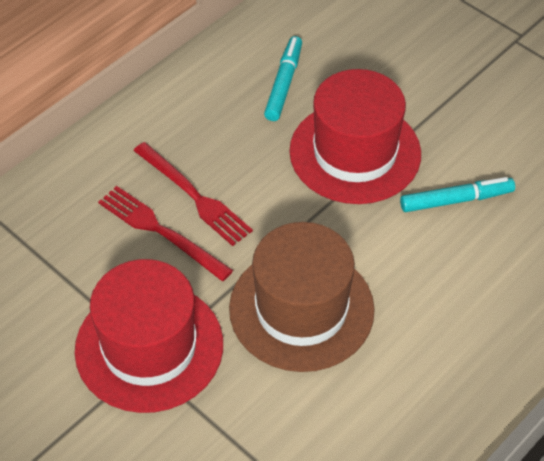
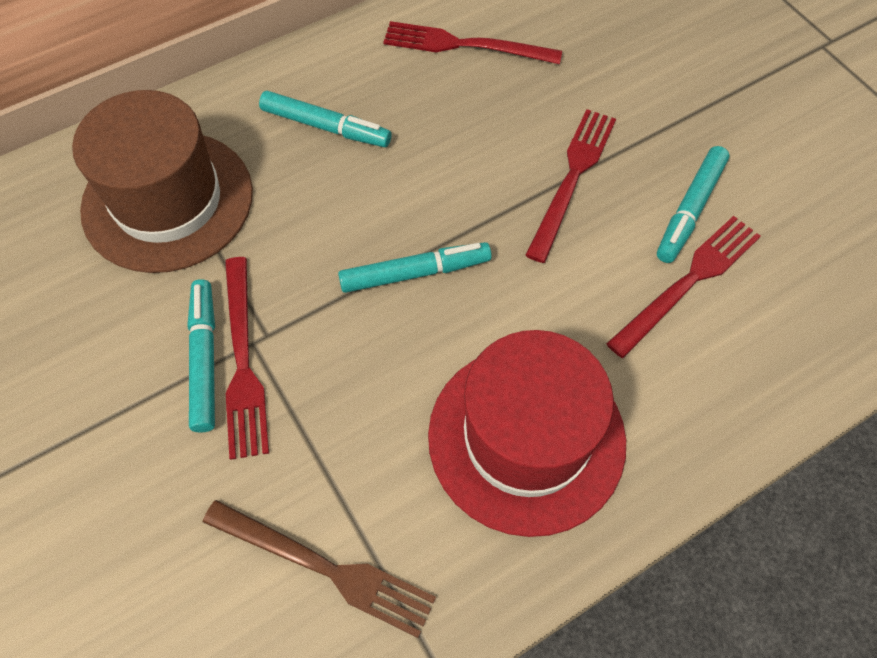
brown fork: 0 -> 1
red fork: 2 -> 4
red hat: 2 -> 1
turquoise marker: 2 -> 4

